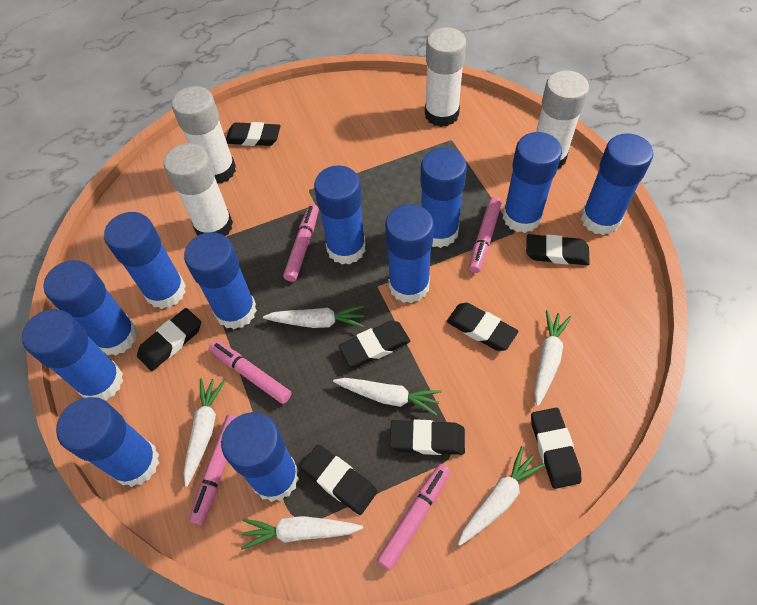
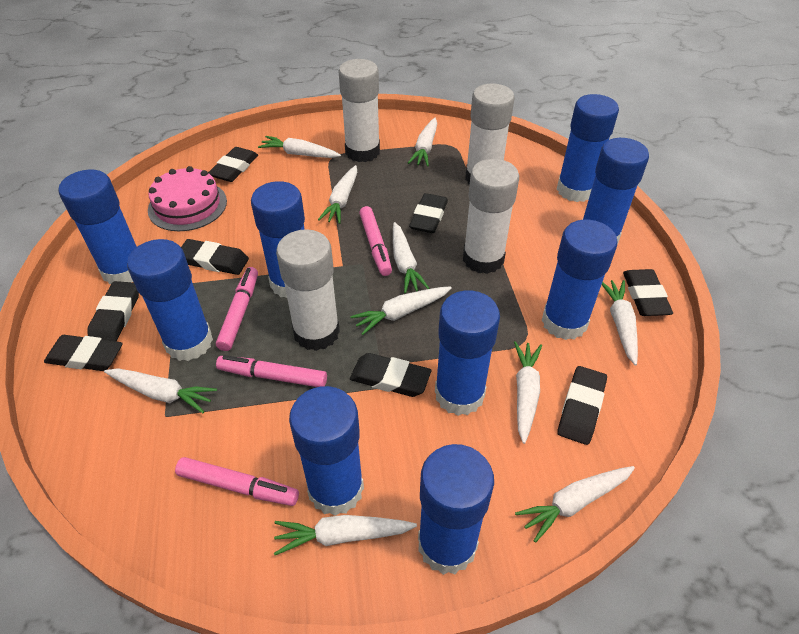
blue glue stick: 11 -> 9
pink cake: 0 -> 1
pink marker: 5 -> 4
white carrot: 6 -> 10

